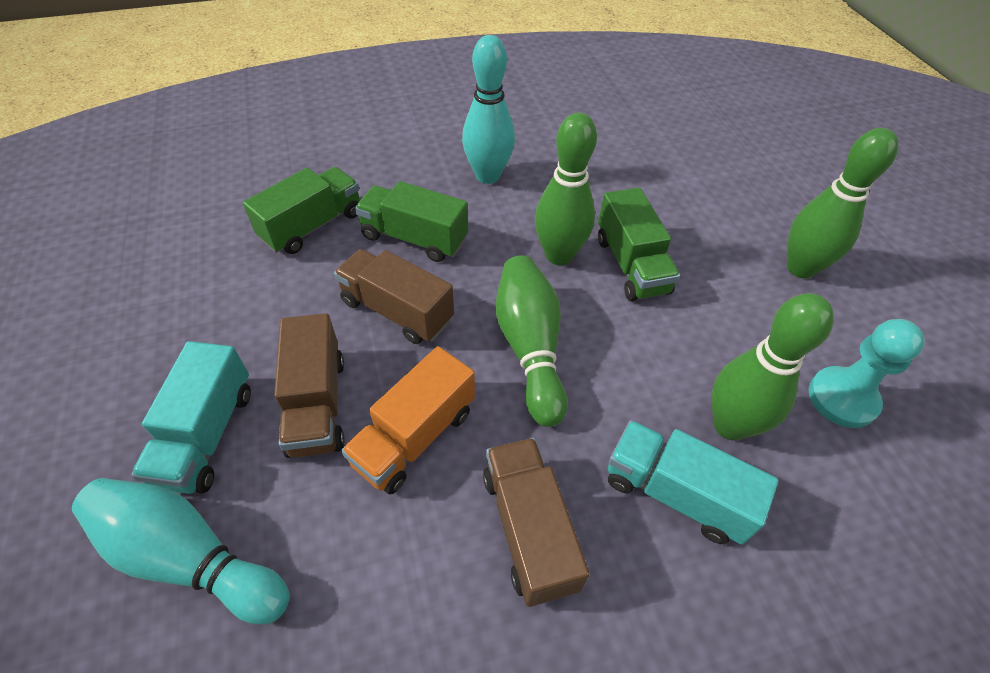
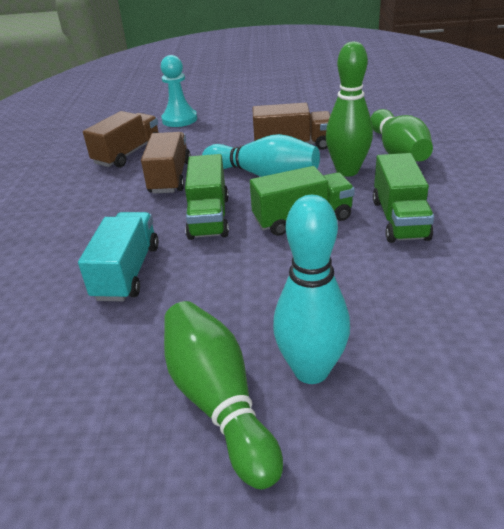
green bowling pin: 4 -> 3
orange truck: 1 -> 0
turquoise truck: 2 -> 1

